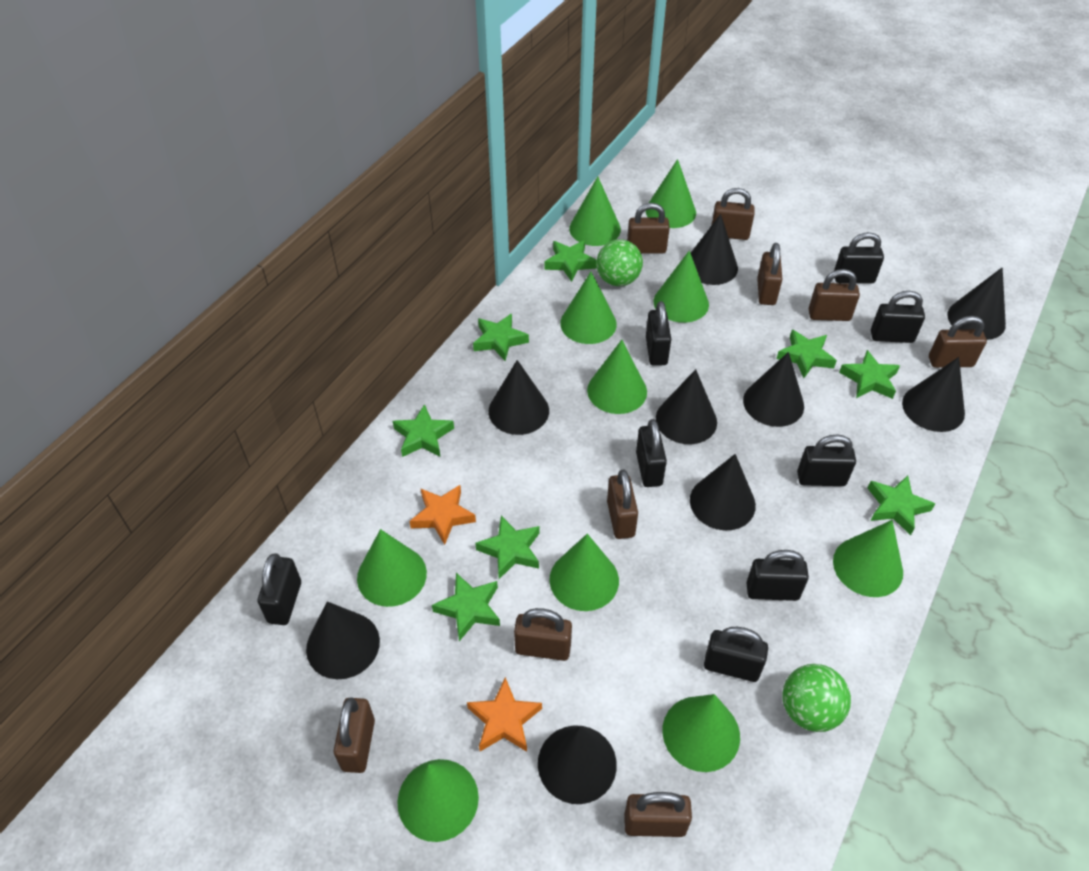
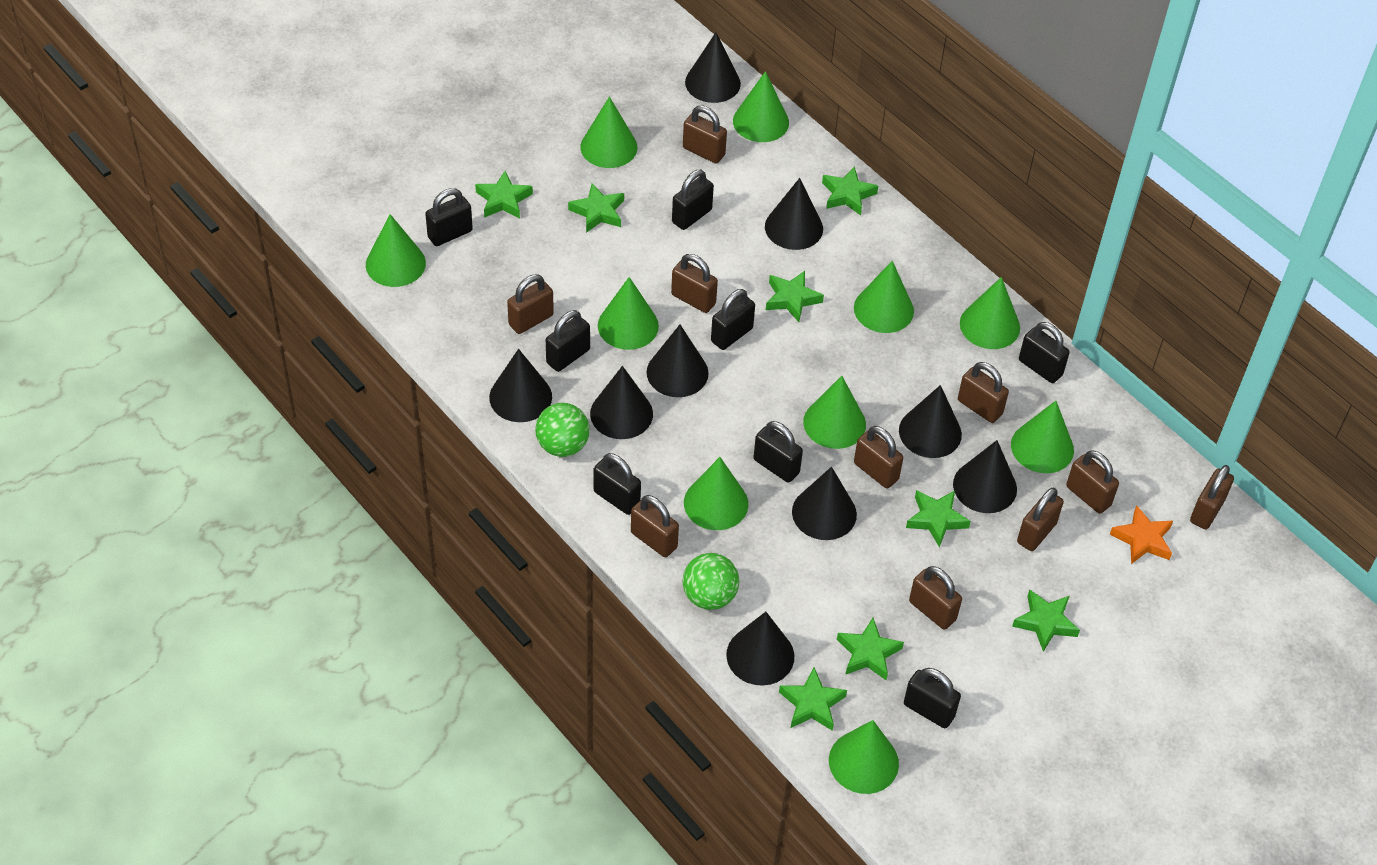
brown padlock: 9 -> 10
orange star: 2 -> 1

